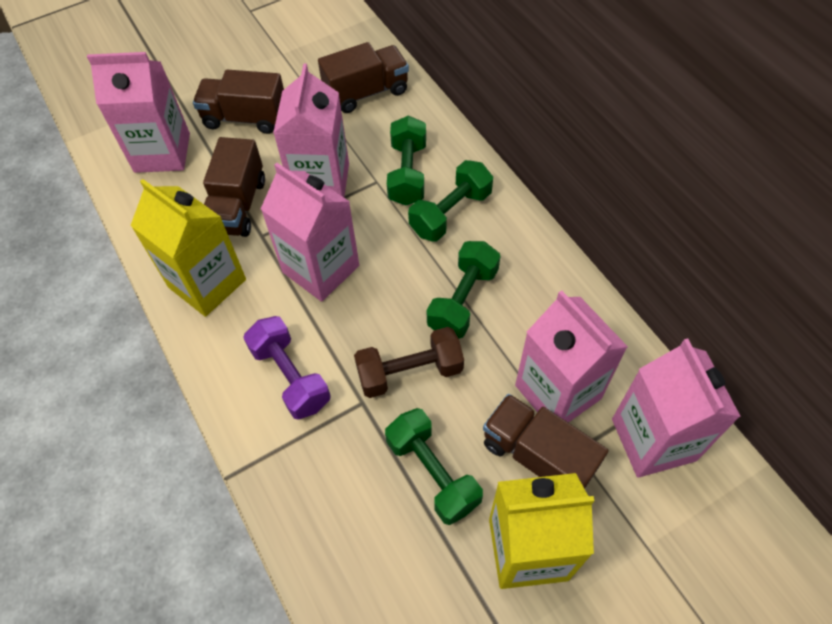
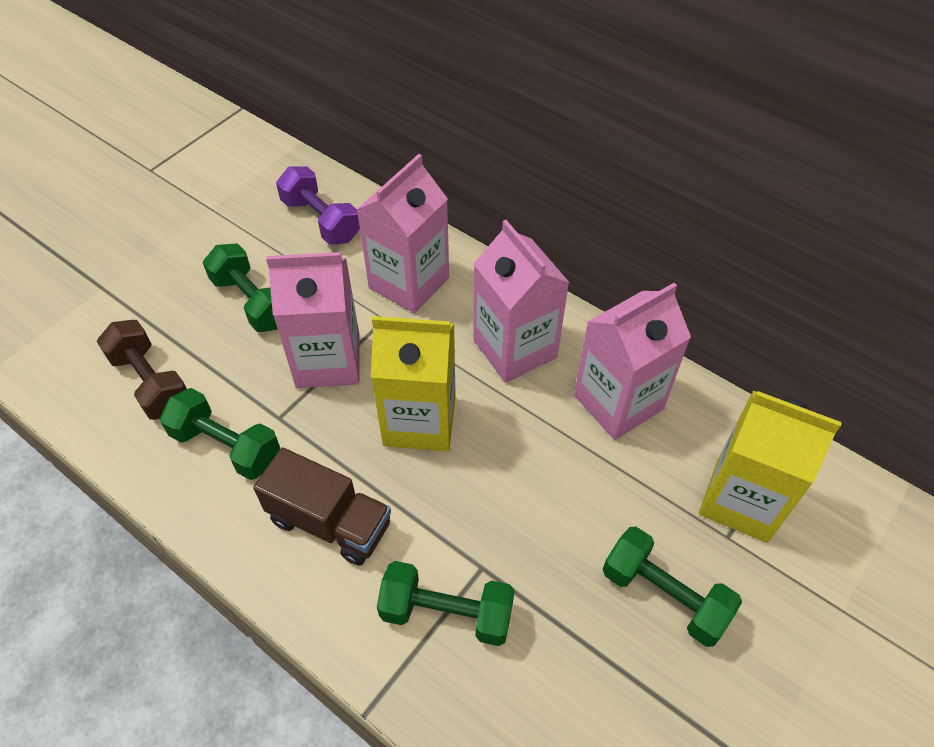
brown truck: 4 -> 1
pink carton: 5 -> 4

